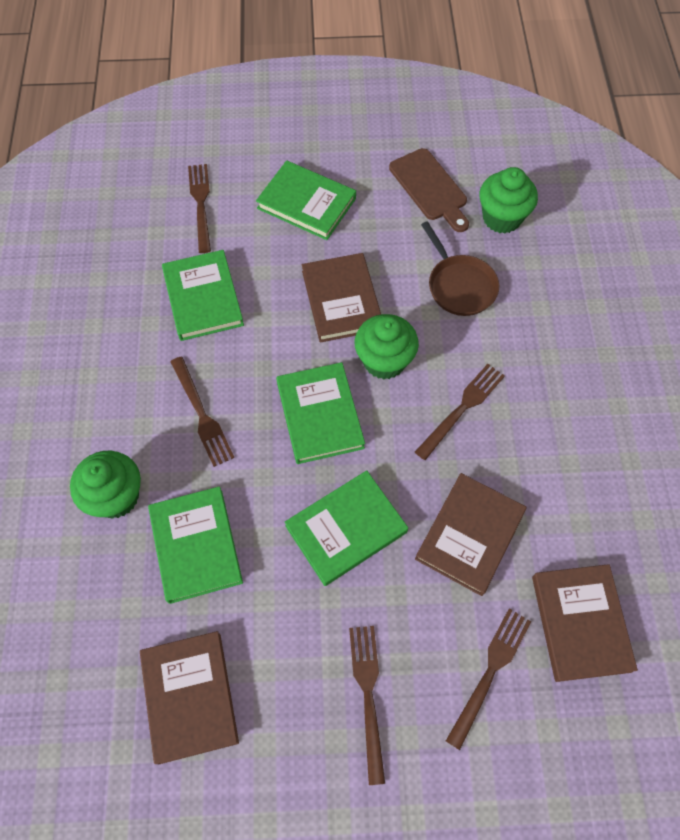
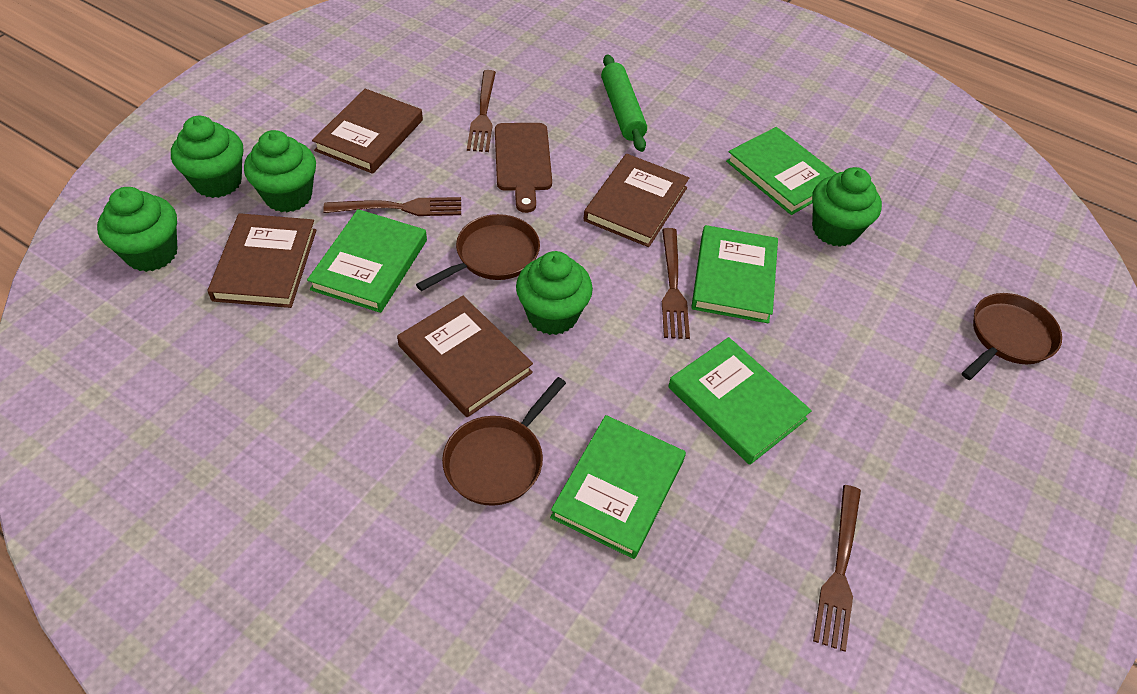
brown fork: 5 -> 4
brown pan: 1 -> 3
green cupcake: 3 -> 5
green rolling pin: 0 -> 1

